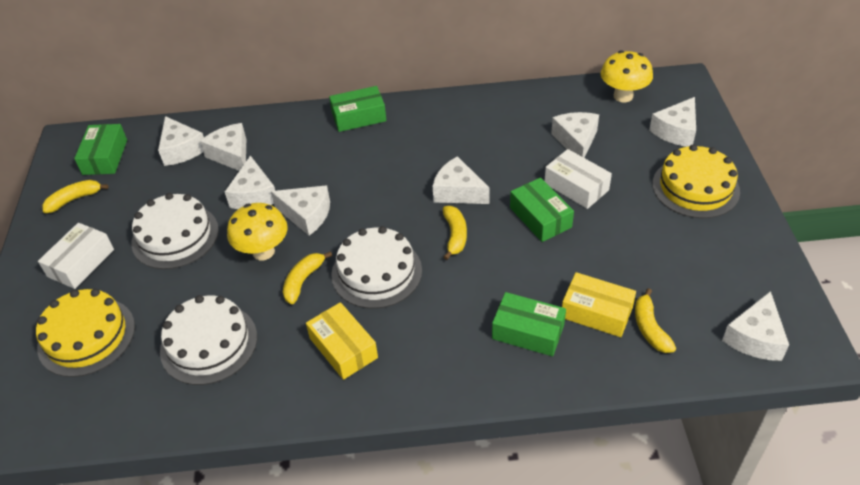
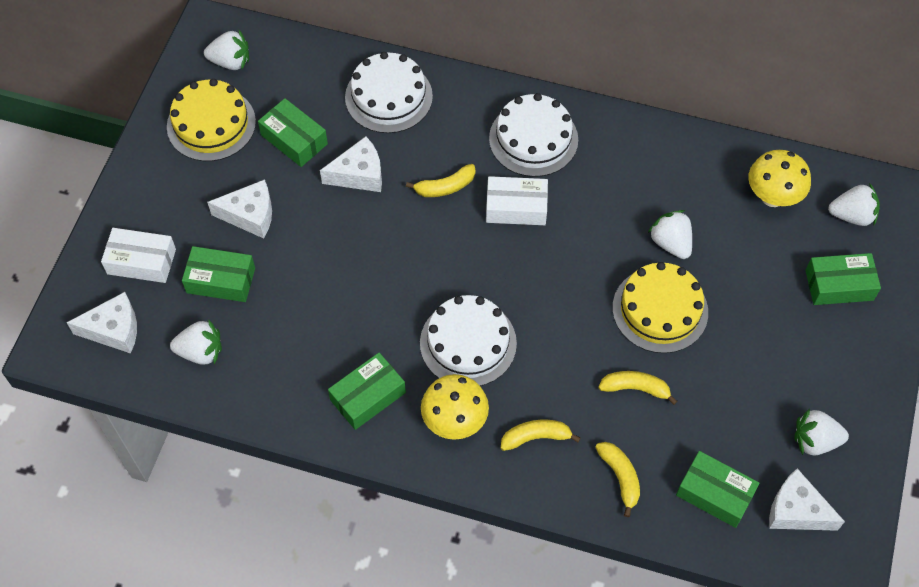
green box: 4 -> 5
white cheese: 8 -> 4
white strawberry: 0 -> 5
yellow box: 2 -> 0

